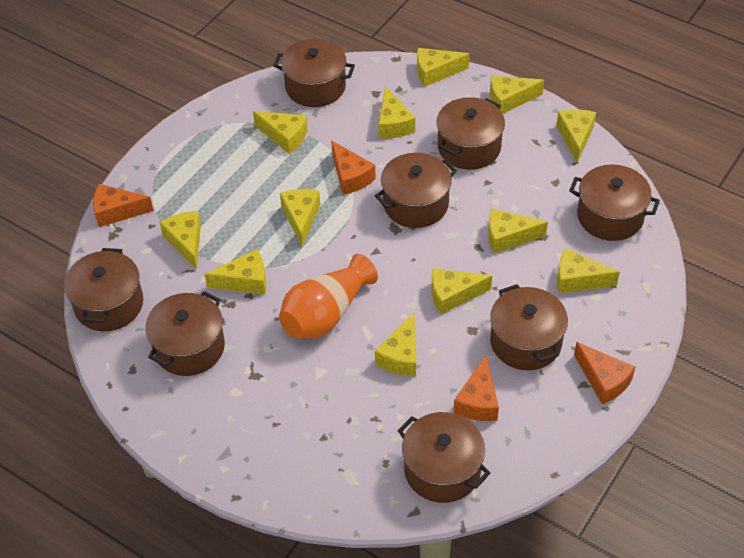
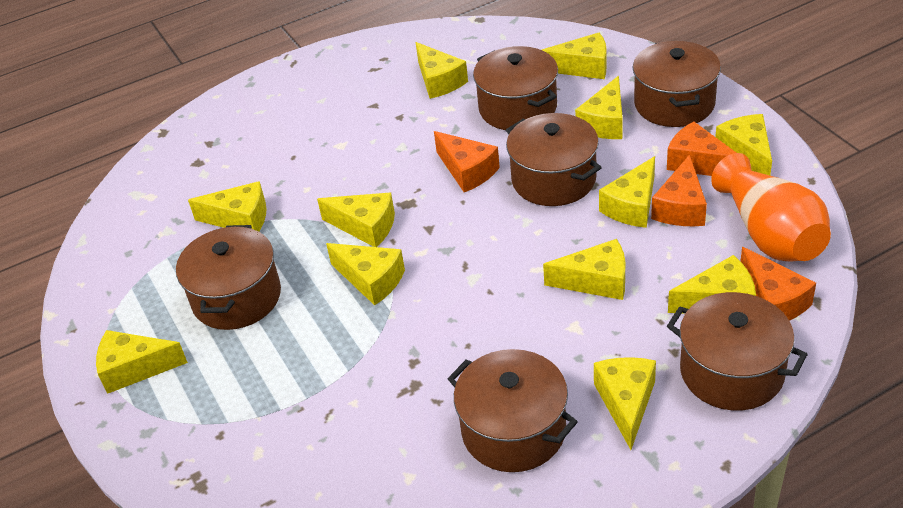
brown pot: 8 -> 6

